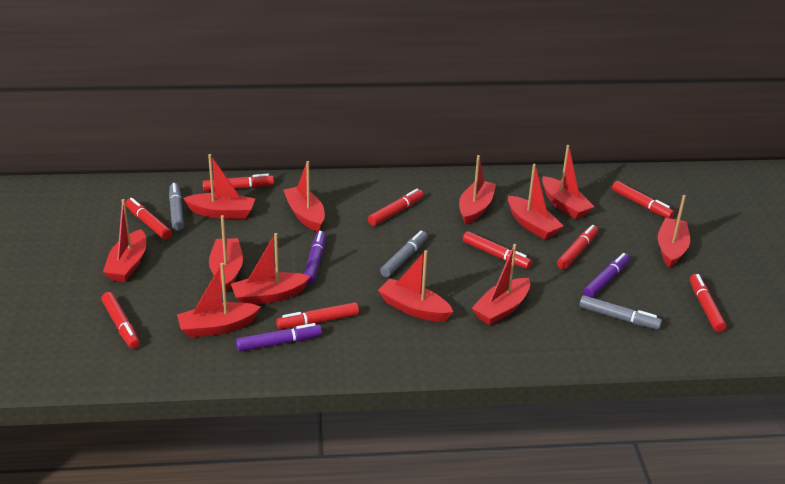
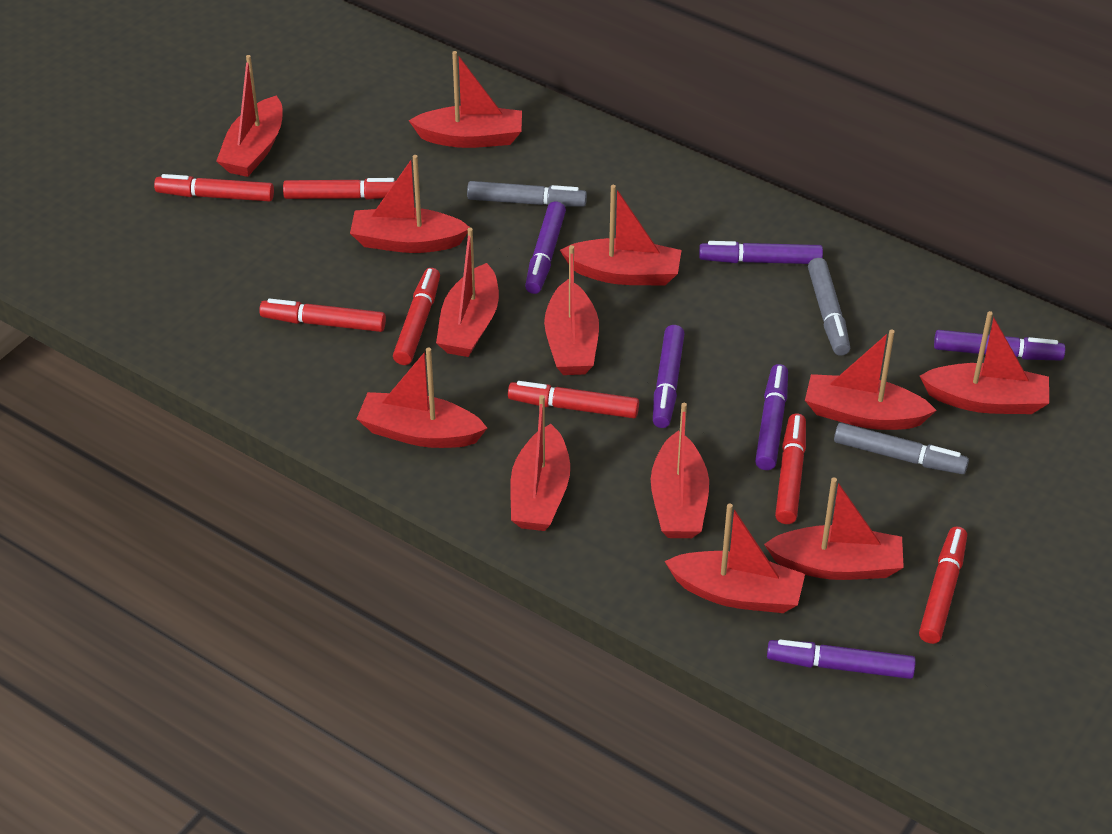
purple marker: 3 -> 6
red boat: 12 -> 13
red marker: 9 -> 7

